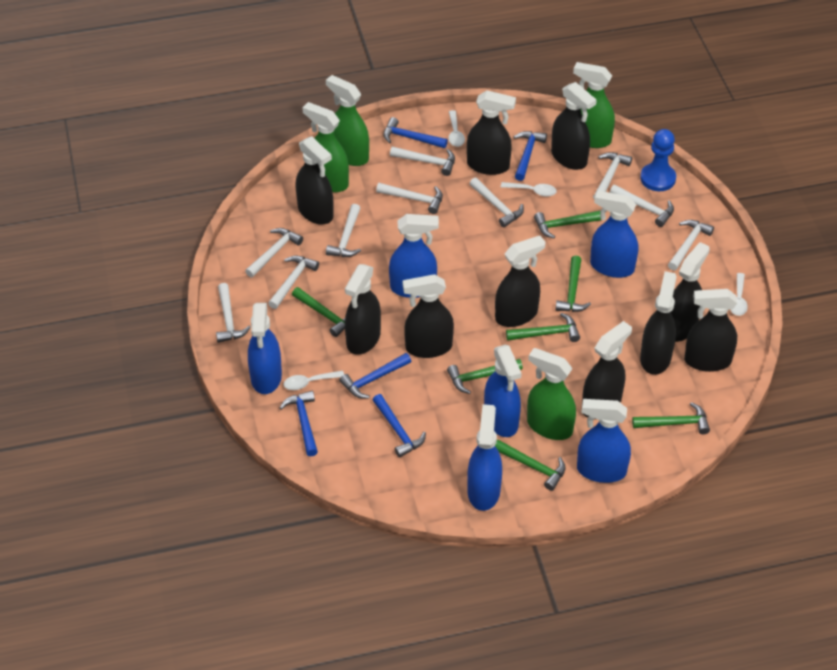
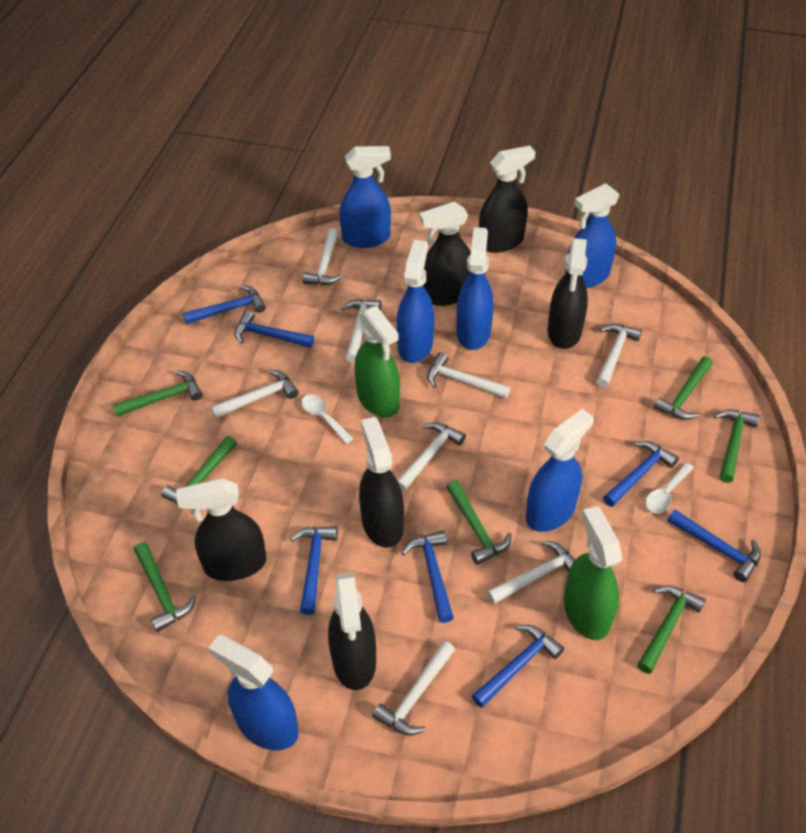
black spray bottle: 10 -> 6
blue hammer: 5 -> 7
blue pawn: 1 -> 0
green spray bottle: 4 -> 2
white hammer: 10 -> 8
white spoon: 4 -> 2

